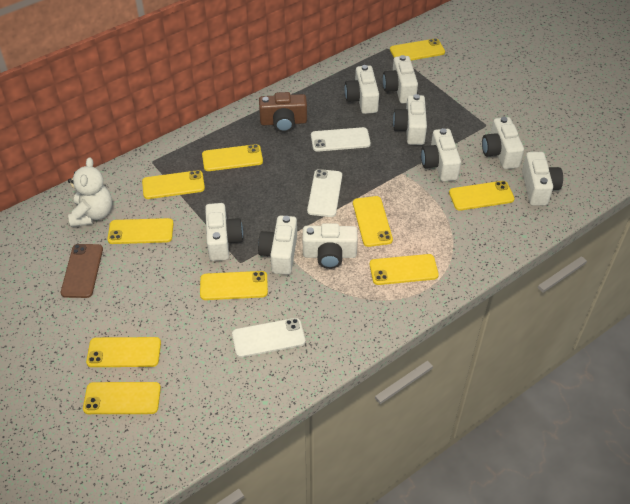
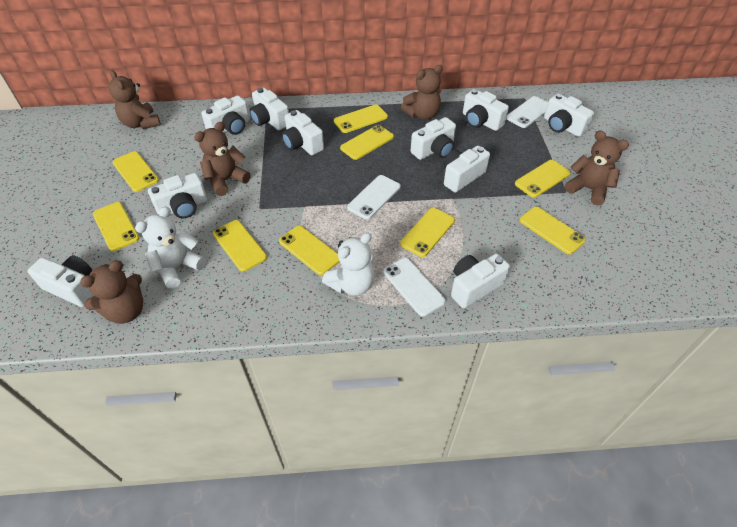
brown camera: 1 -> 0
brown phone: 1 -> 0
brown teddy bear: 0 -> 5
white camera: 9 -> 10
white teddy bear: 1 -> 2
yellow phone: 10 -> 9

